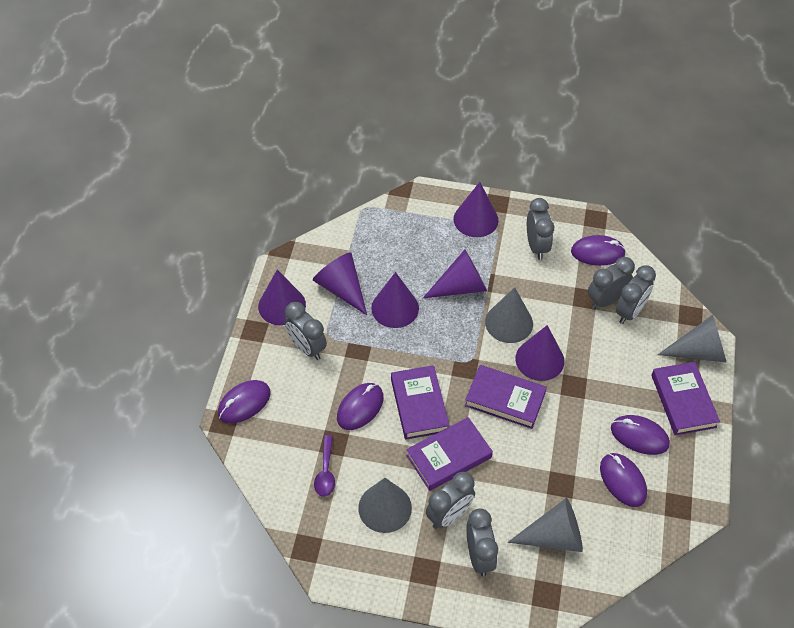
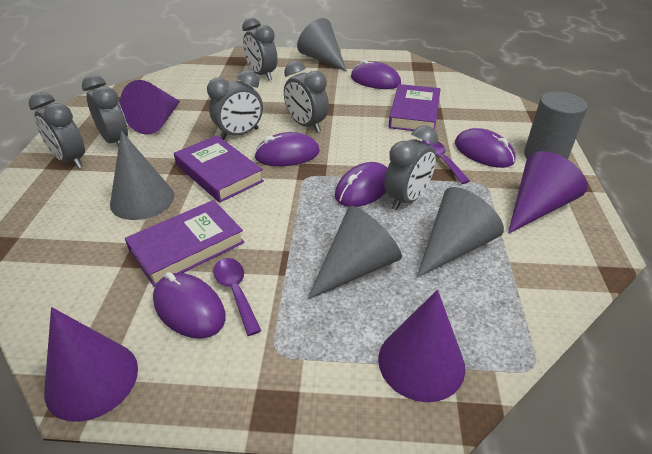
grey cylinder: 0 -> 1
purple book: 4 -> 3
purple cone: 6 -> 4
purple spoon: 1 -> 2

